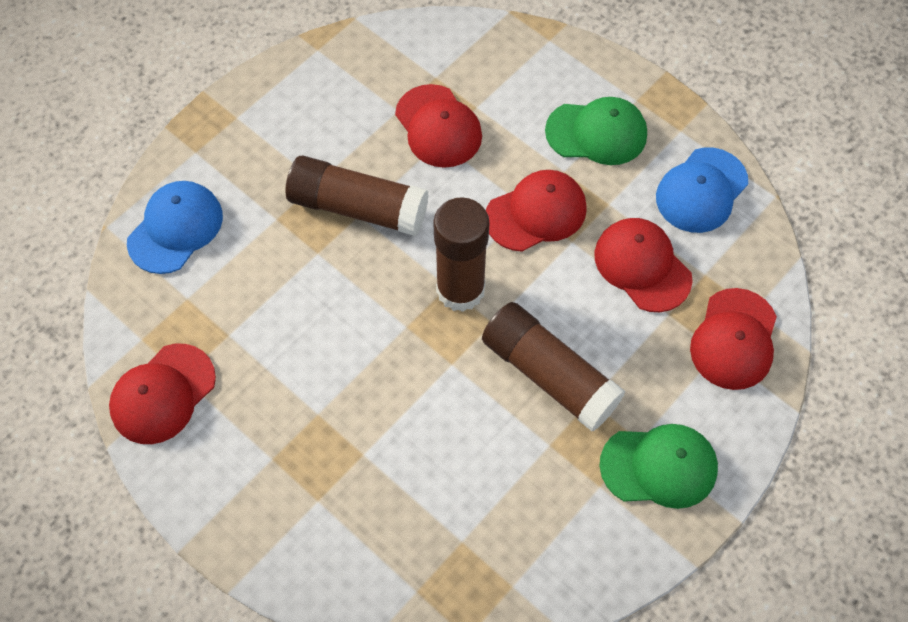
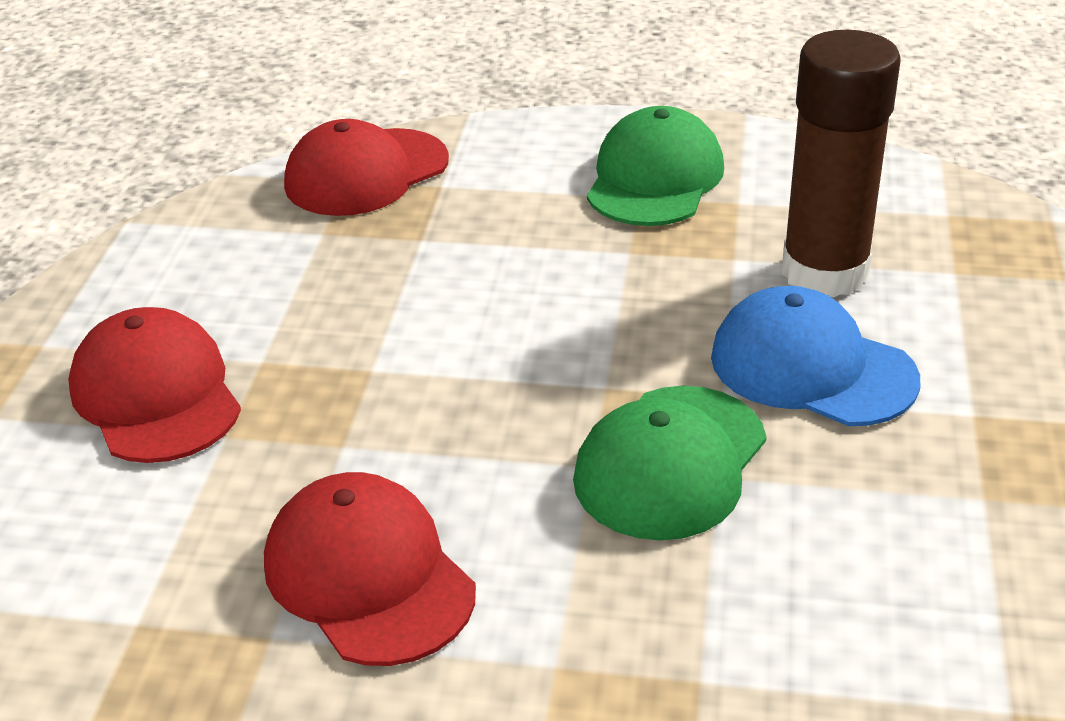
blue cap: 2 -> 1
brown glue stick: 3 -> 1
red cap: 5 -> 3

